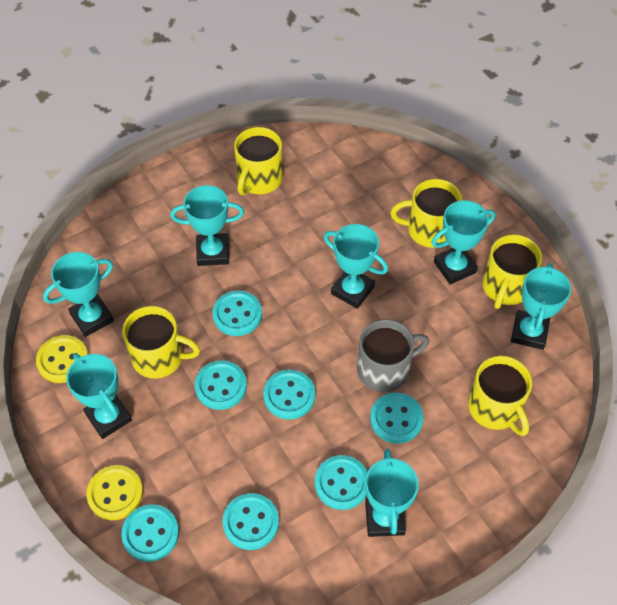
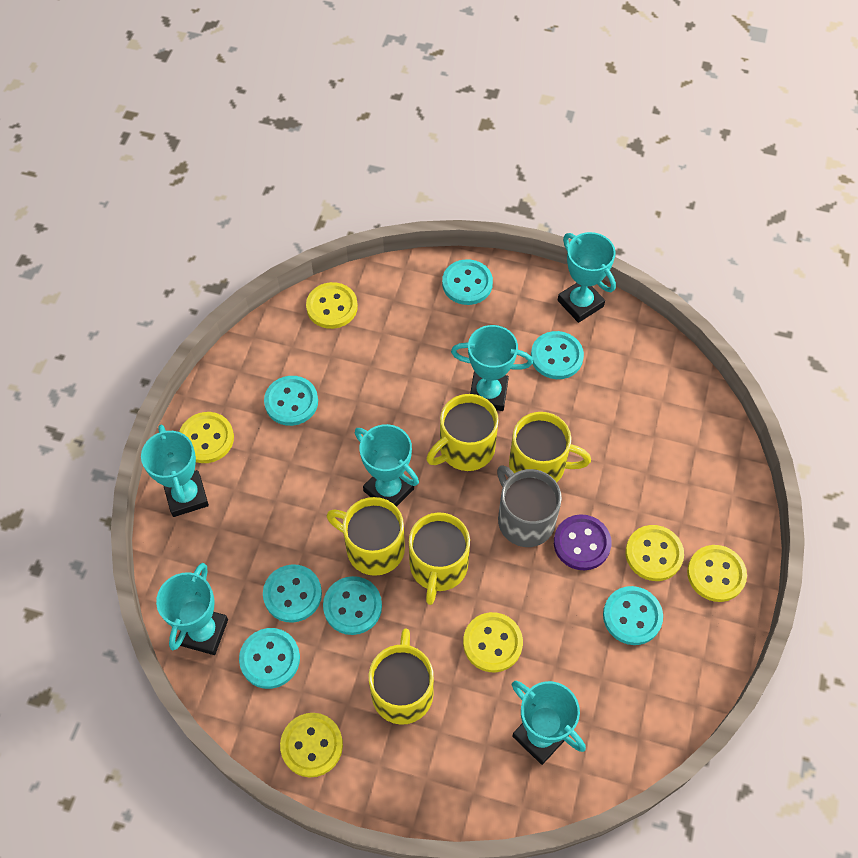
purple button: 0 -> 1
turquoise trophy: 7 -> 6
yellow button: 2 -> 6

